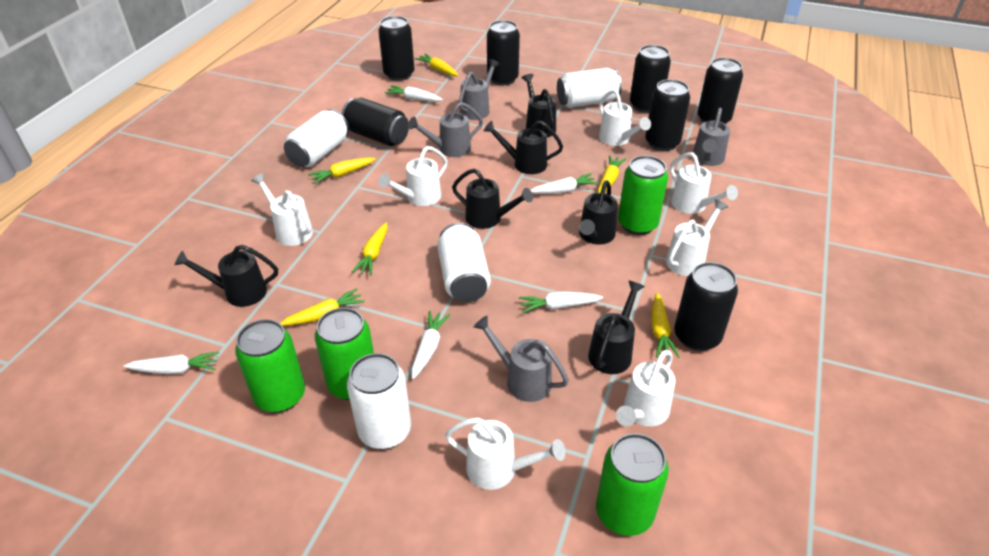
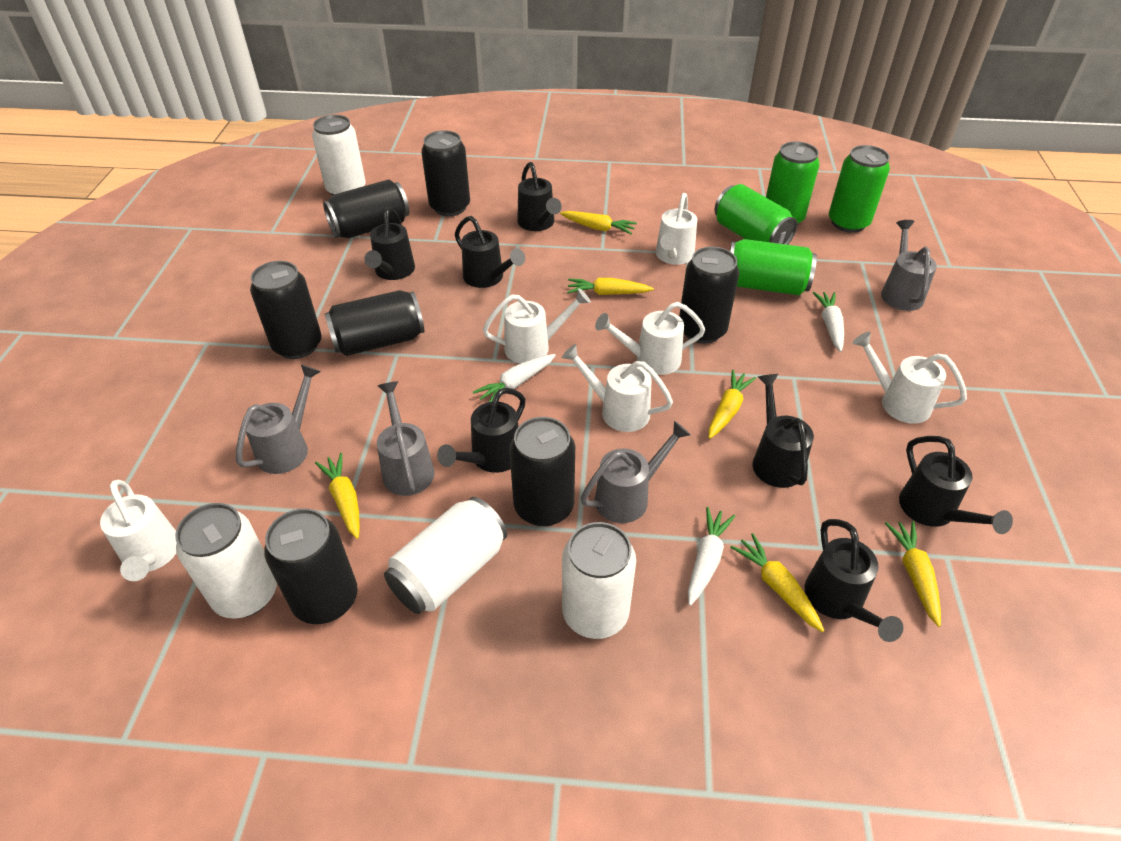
black watering can: 6 -> 7
white carrot: 5 -> 3
white watering can: 7 -> 6

